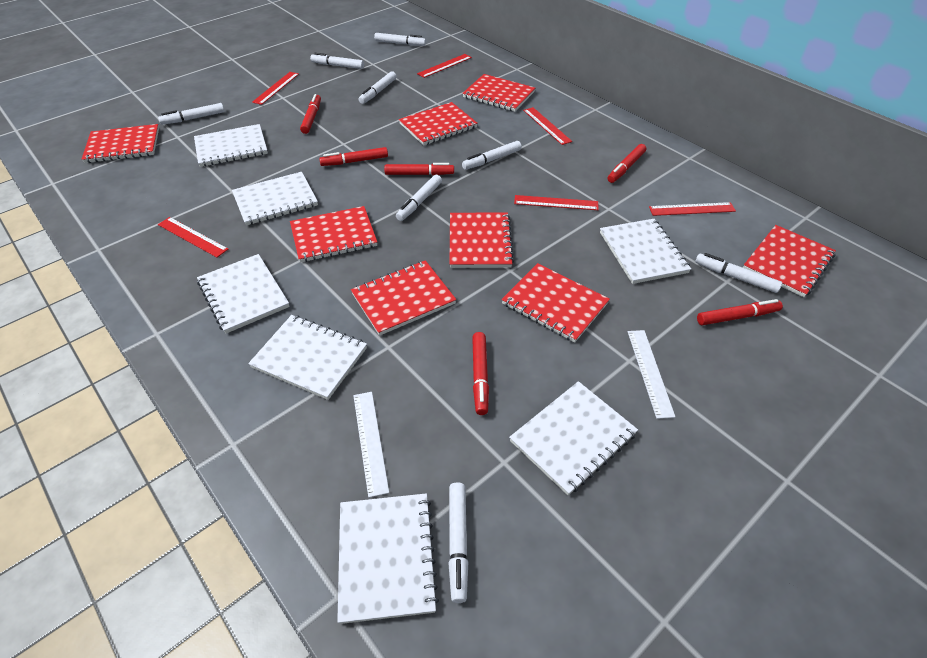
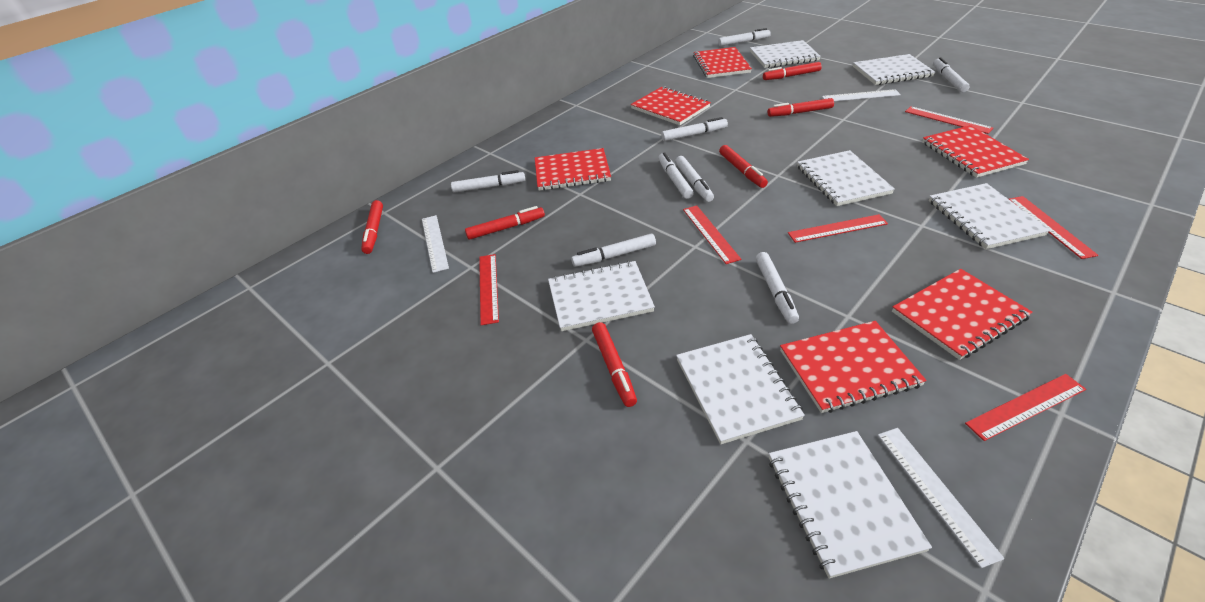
red notebook: 8 -> 6
white ruler: 2 -> 3

